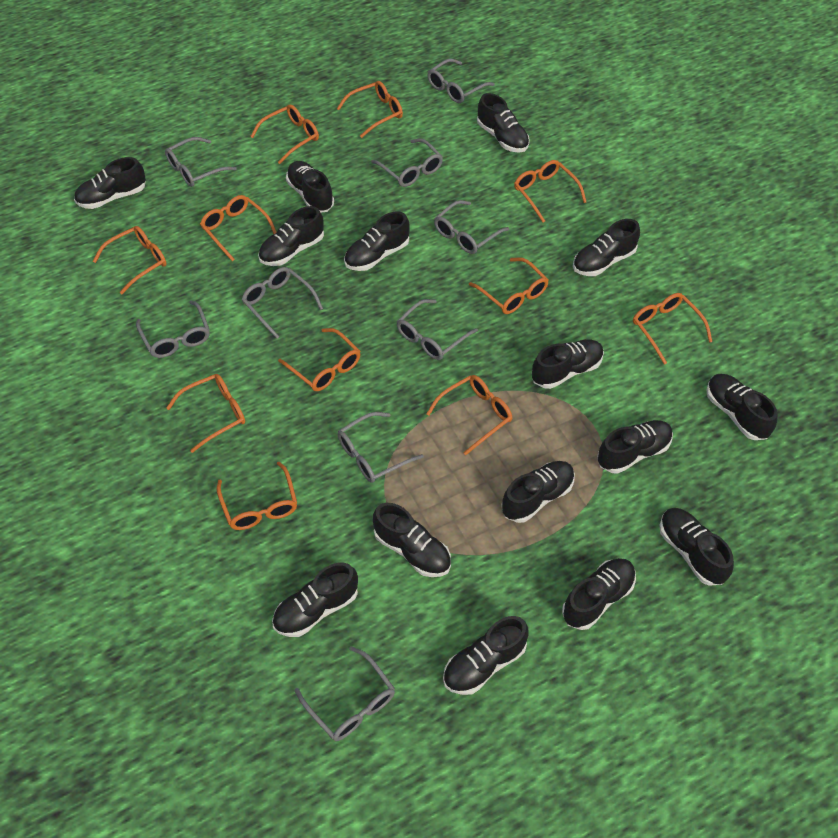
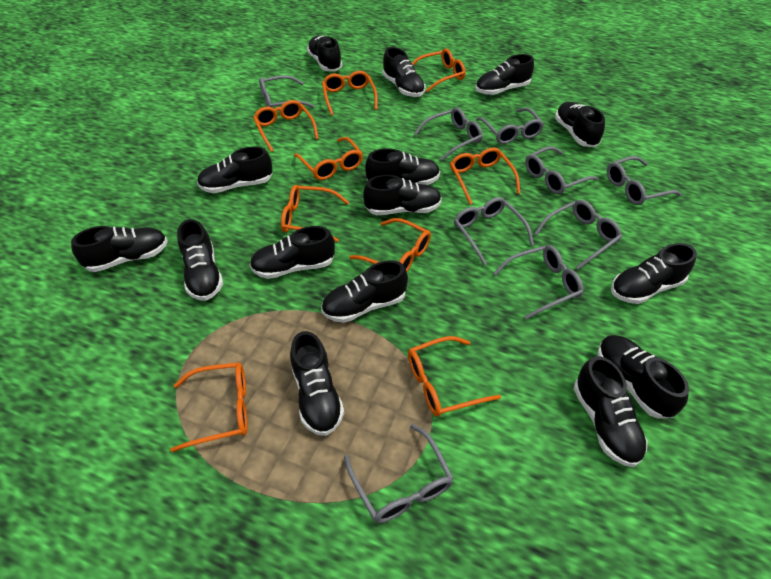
orange glasses: 11 -> 9

